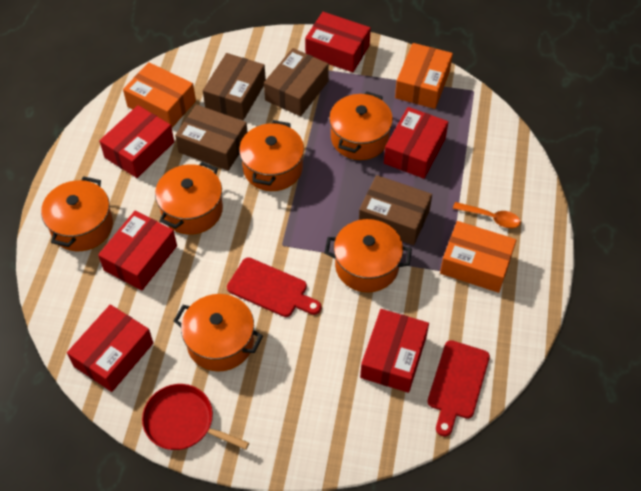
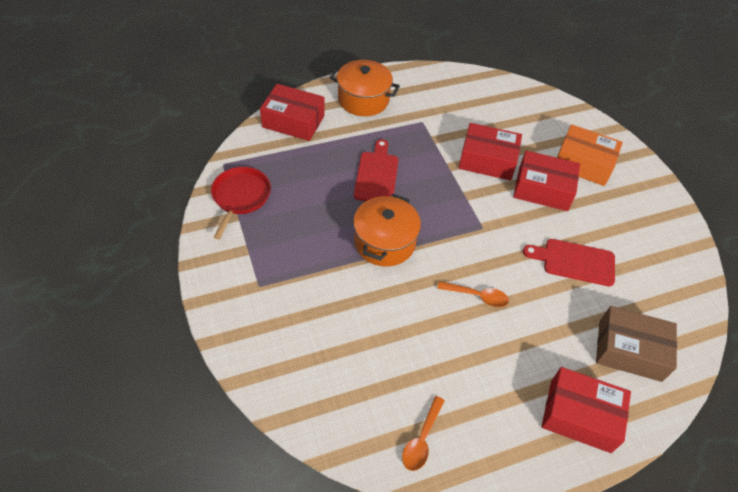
brown box: 4 -> 1
orange box: 3 -> 1
orange pot: 6 -> 2
orange spoon: 1 -> 2
red box: 6 -> 4

